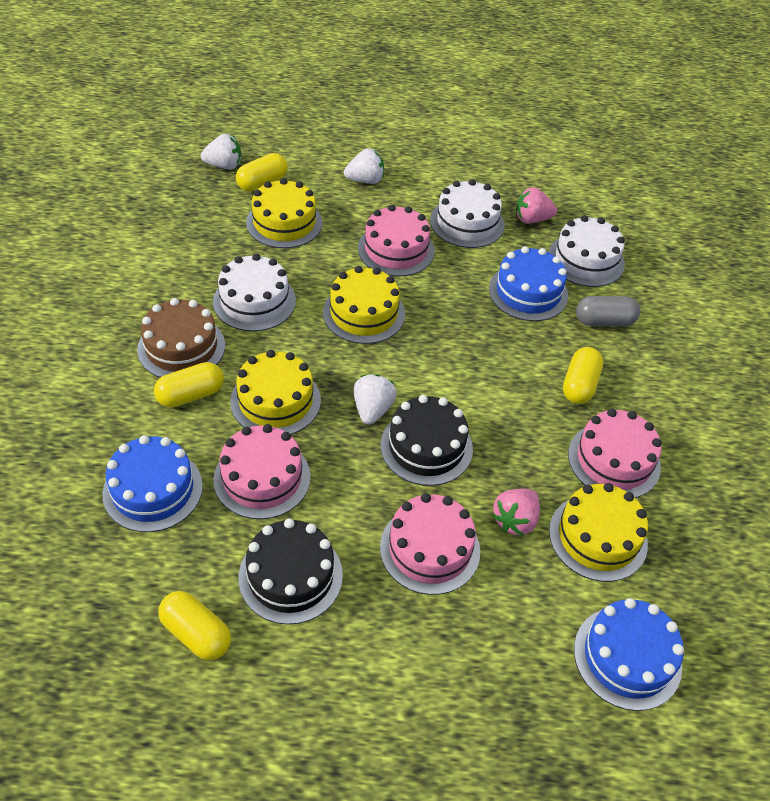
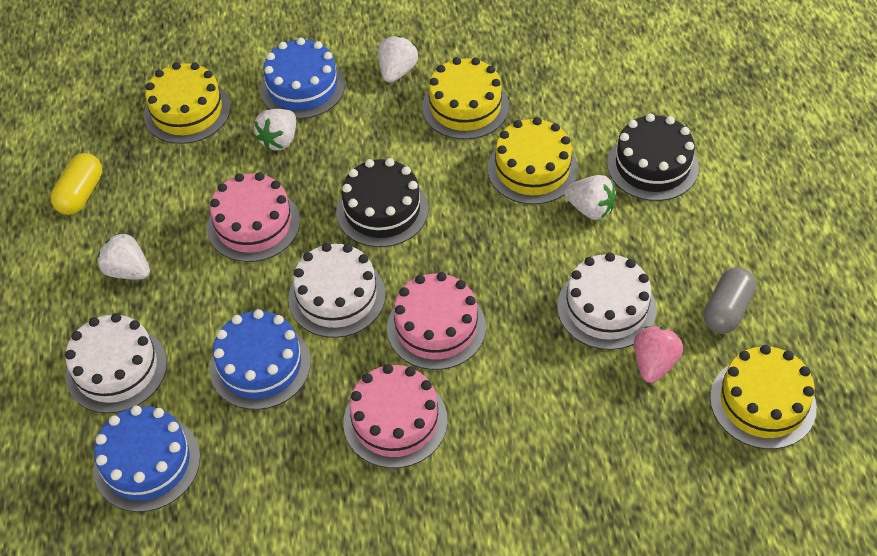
brown cake: 1 -> 0
pink cake: 4 -> 3
pink strawberry: 2 -> 1
white strawberry: 3 -> 4
yellow capsule: 4 -> 1

